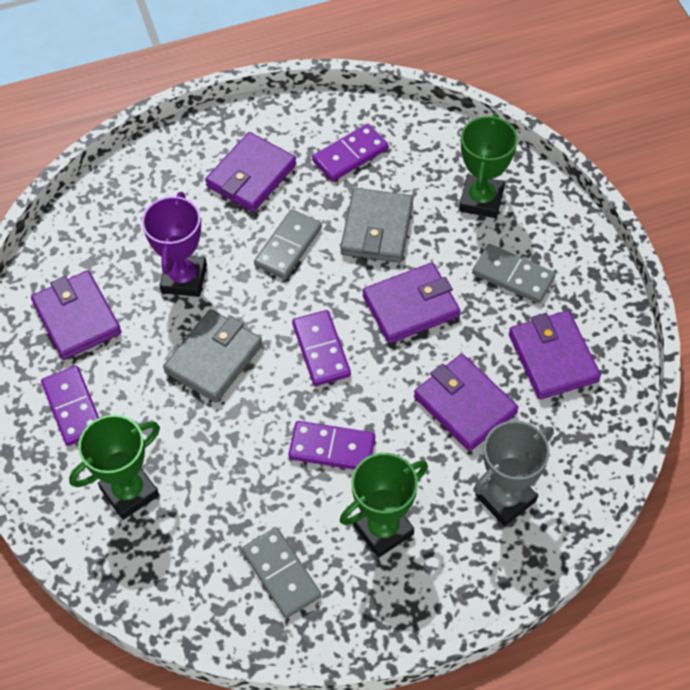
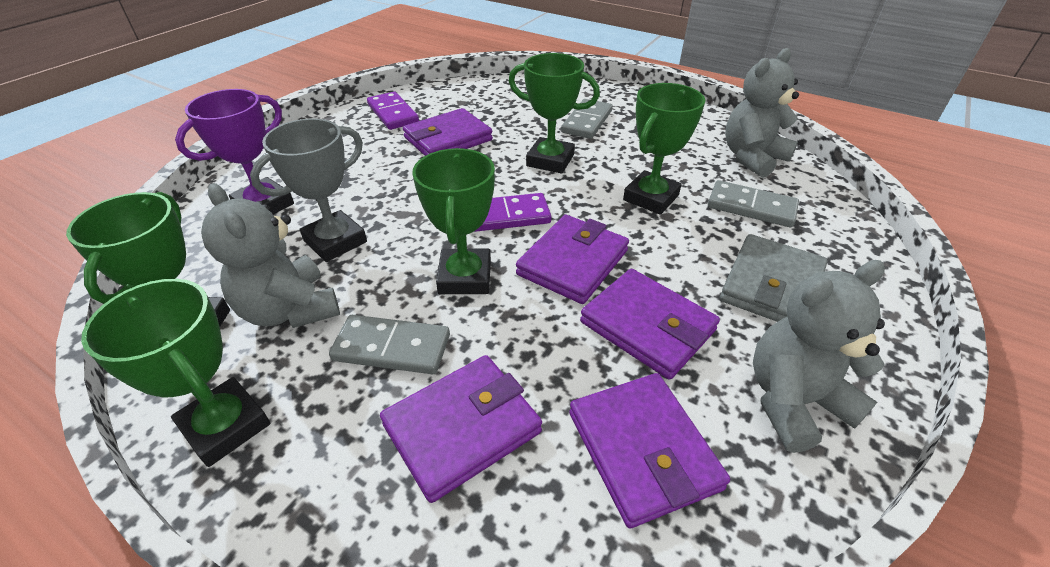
green trophy: 3 -> 5
grey teddy bear: 0 -> 3
grey wallet: 2 -> 1
purple domino: 4 -> 2

